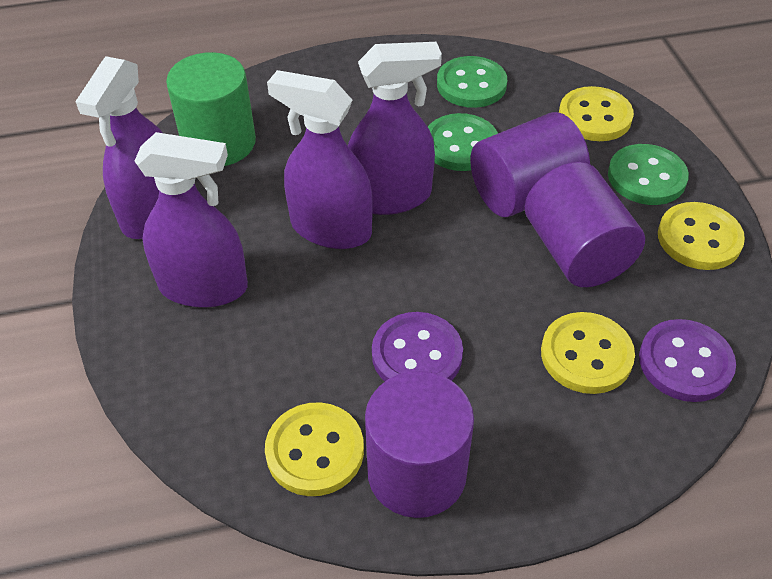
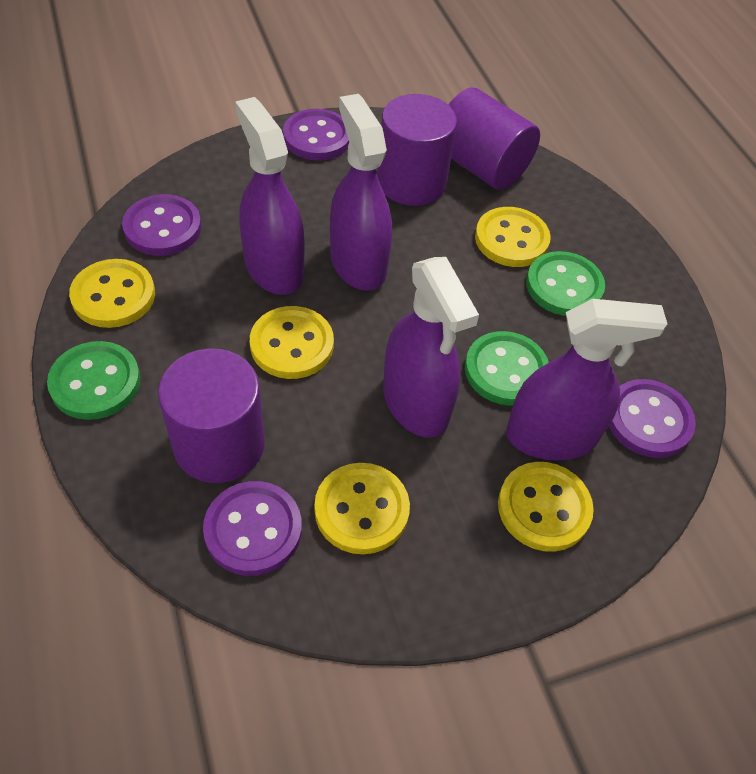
green cylinder: 1 -> 0
purple button: 2 -> 4
yellow button: 4 -> 5

